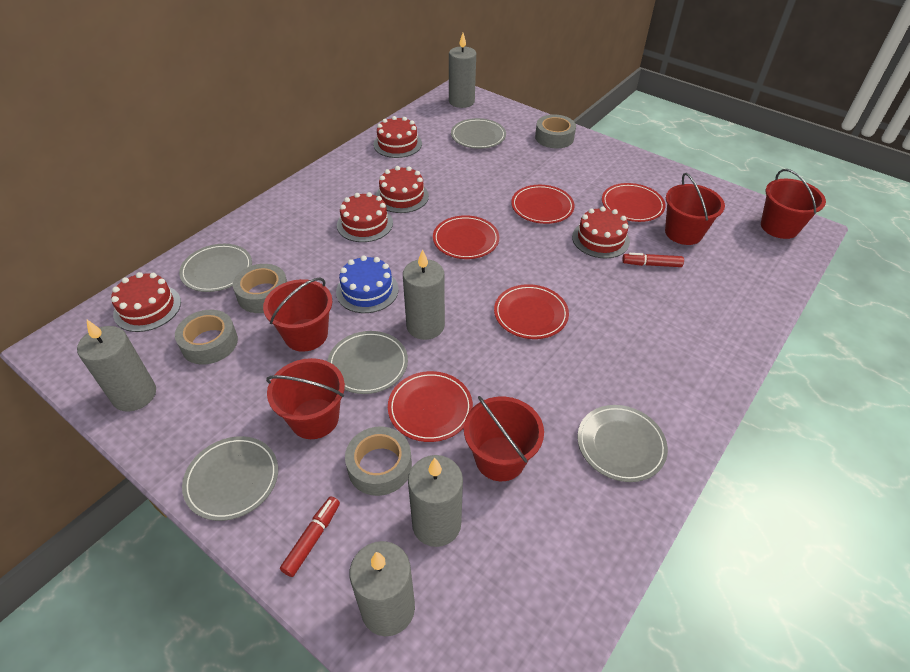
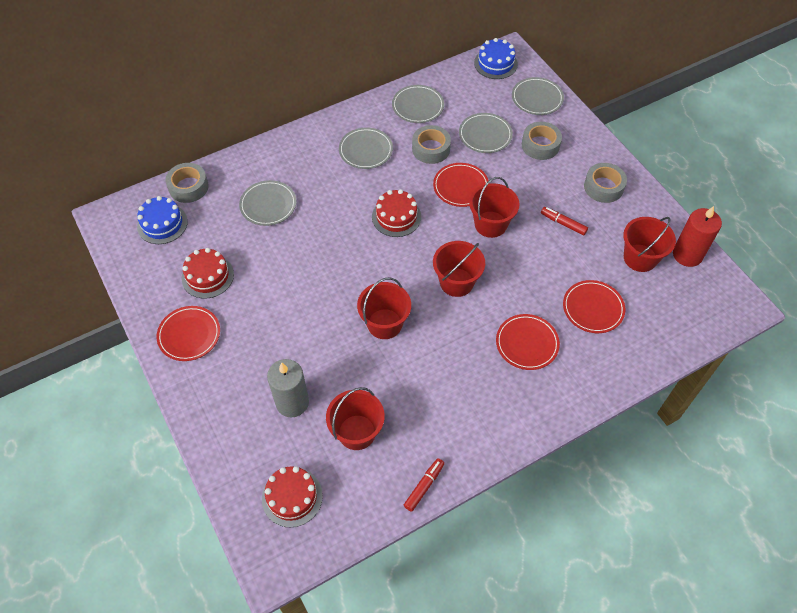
blue cake: 1 -> 2
grey candle: 5 -> 1
red cake: 5 -> 3
red candle: 0 -> 1
red plate: 5 -> 4

